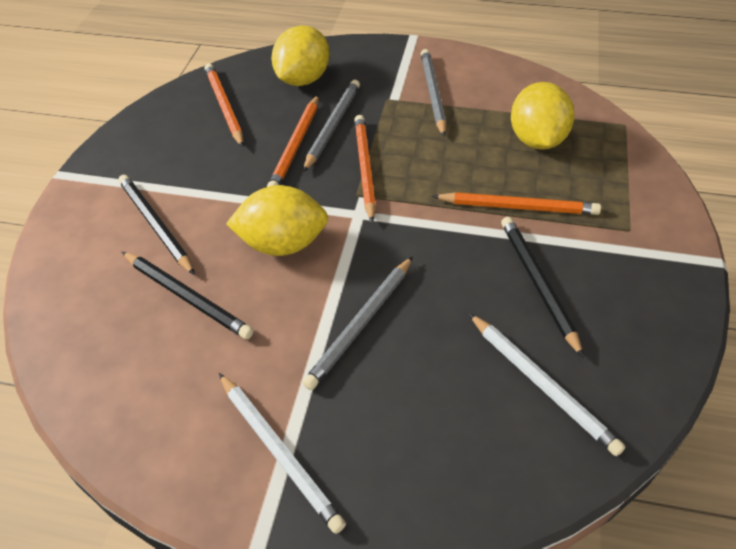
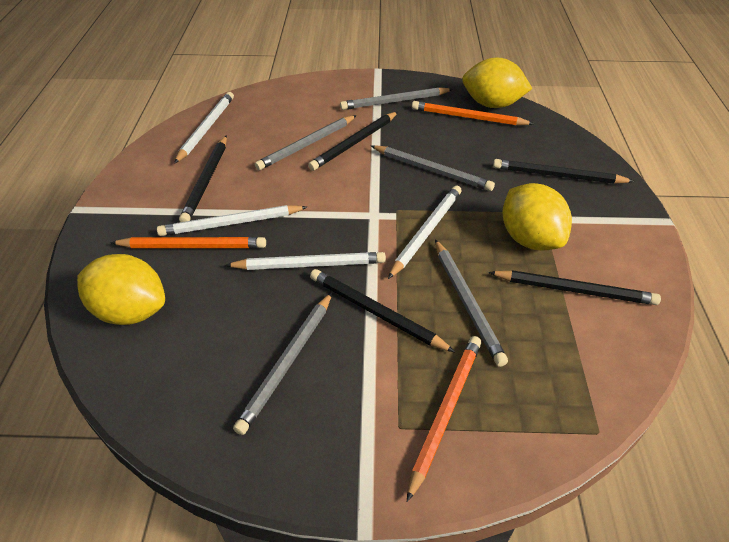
black pencil: 3 -> 5
grey pencil: 3 -> 5
orange pencil: 4 -> 3
white pencil: 2 -> 4

